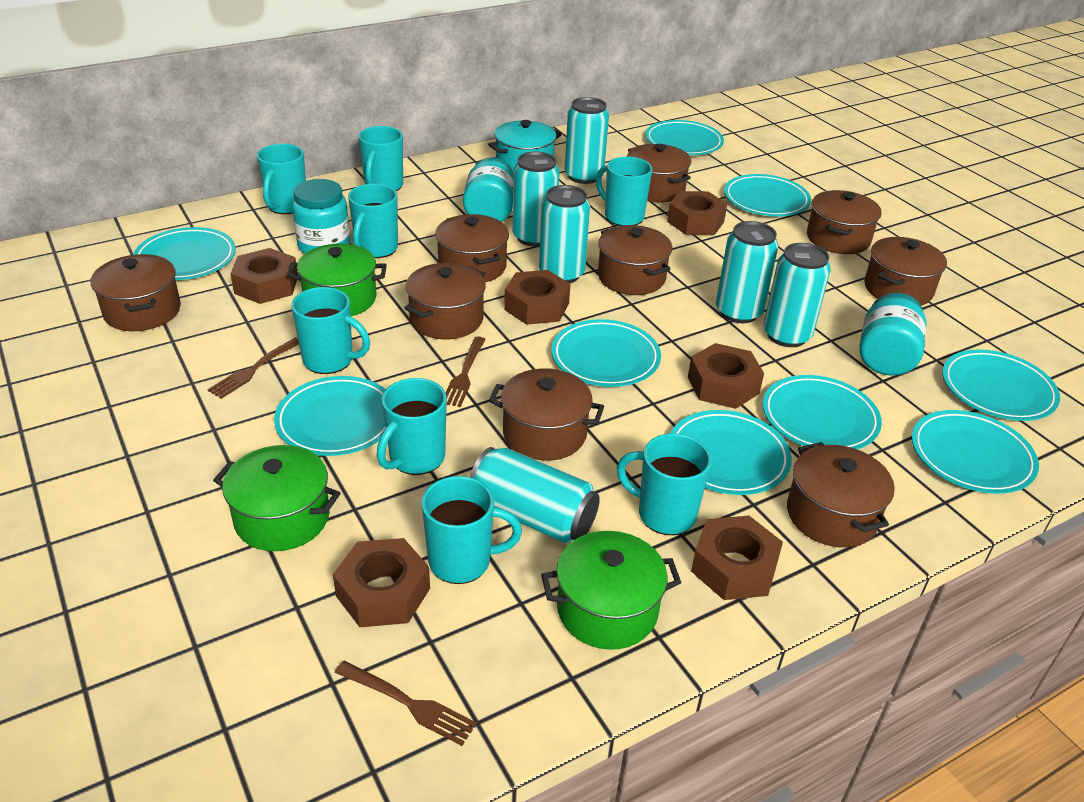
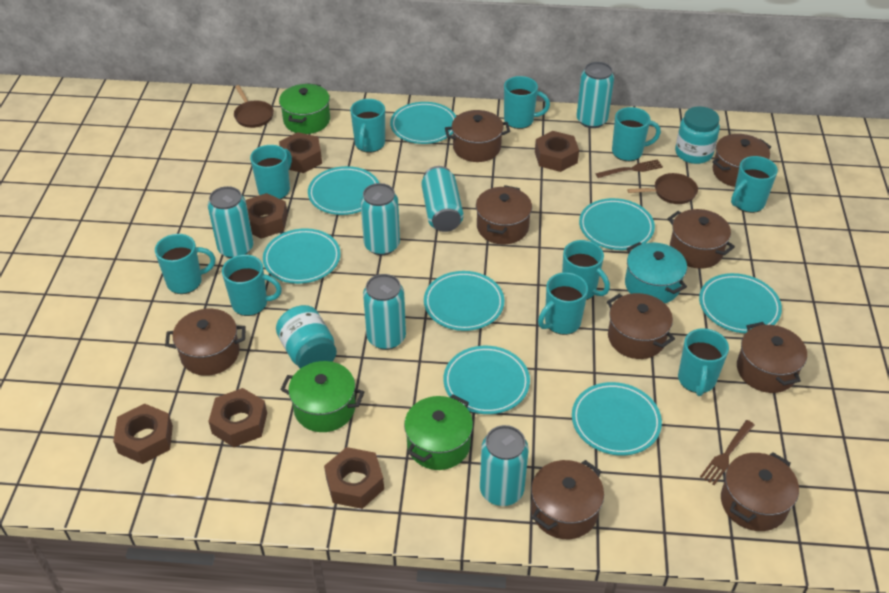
brown fork: 3 -> 2
brown pan: 0 -> 2
turquoise jar: 3 -> 2
turquoise mug: 8 -> 10
turquoise plate: 9 -> 8

